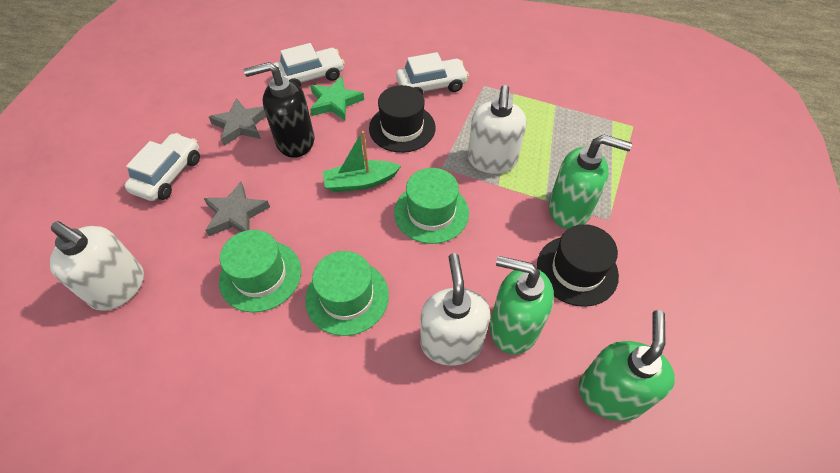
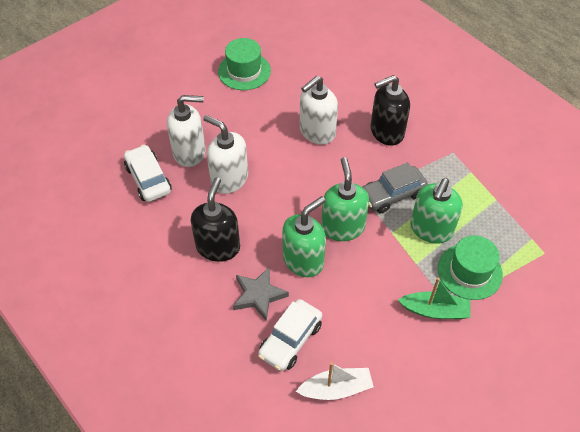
black hat: 2 -> 0
black soap dispenser: 1 -> 2
green hat: 3 -> 2
green star: 1 -> 0
grey car: 0 -> 1
grey star: 2 -> 1
white boat: 0 -> 1
white car: 3 -> 2

